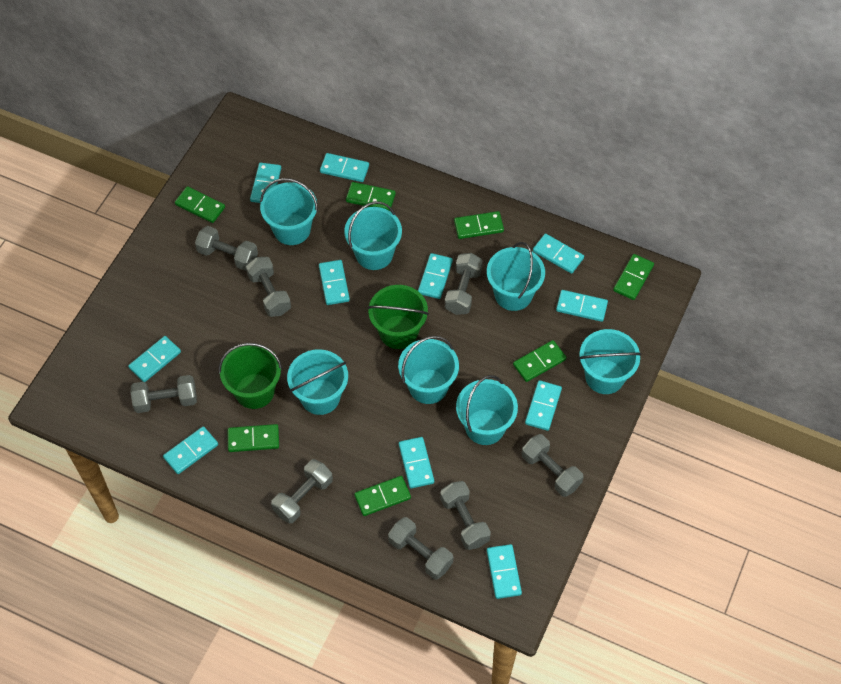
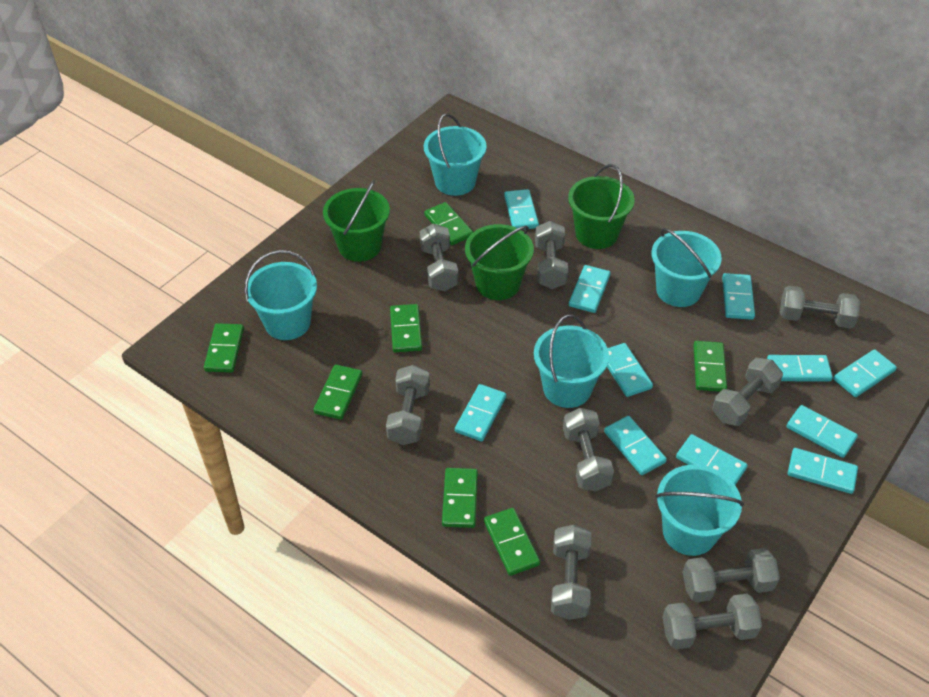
green bucket: 2 -> 3
grey dumbbell: 8 -> 9
turquoise bucket: 7 -> 5

